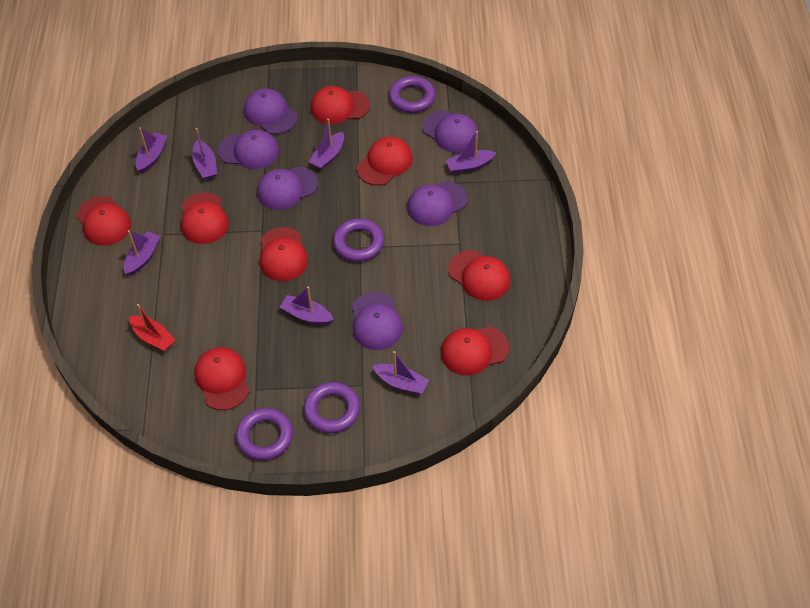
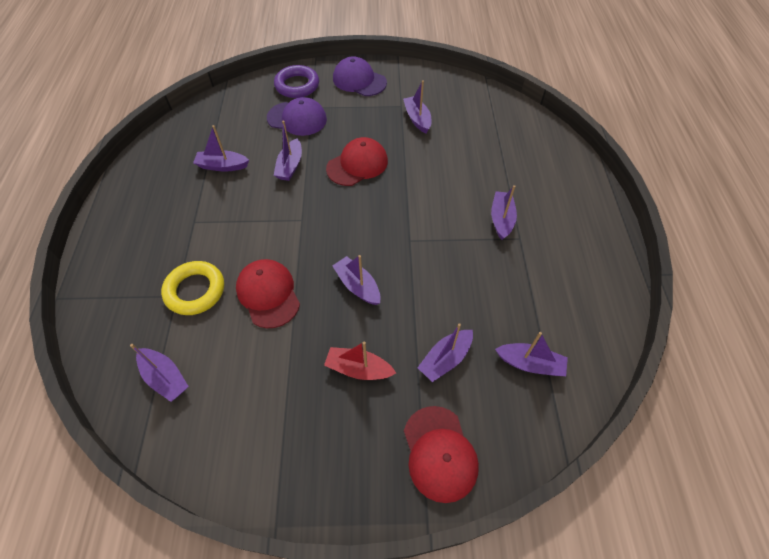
purple boat: 7 -> 8
purple cap: 6 -> 2
purple ring: 4 -> 1
red cap: 8 -> 3
yellow ring: 0 -> 1

